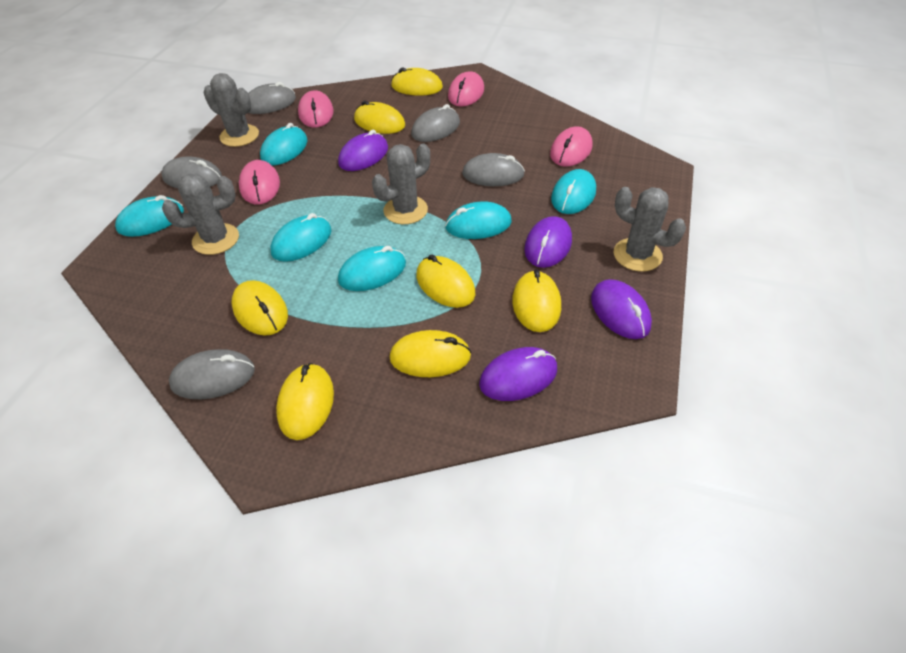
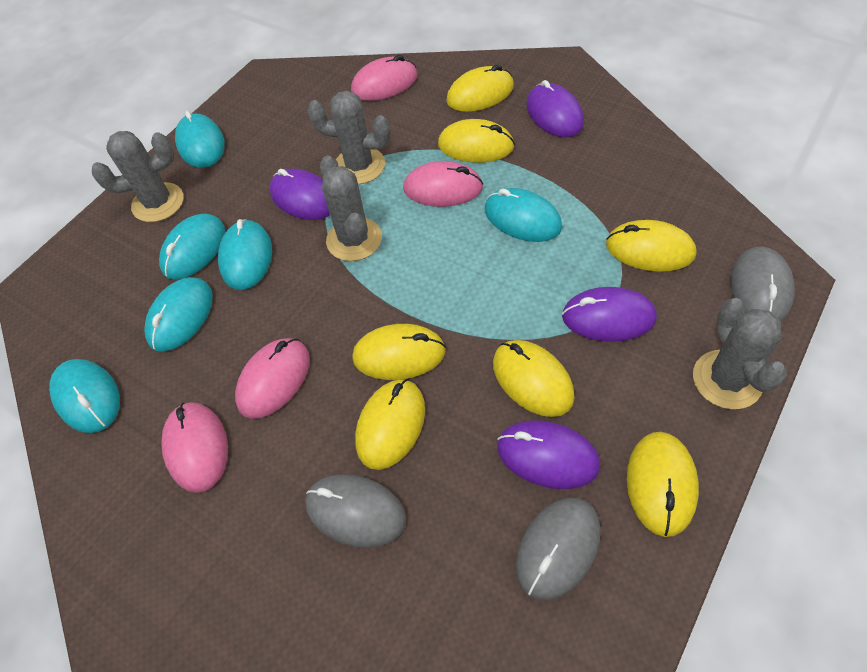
grey mouse: 5 -> 3

